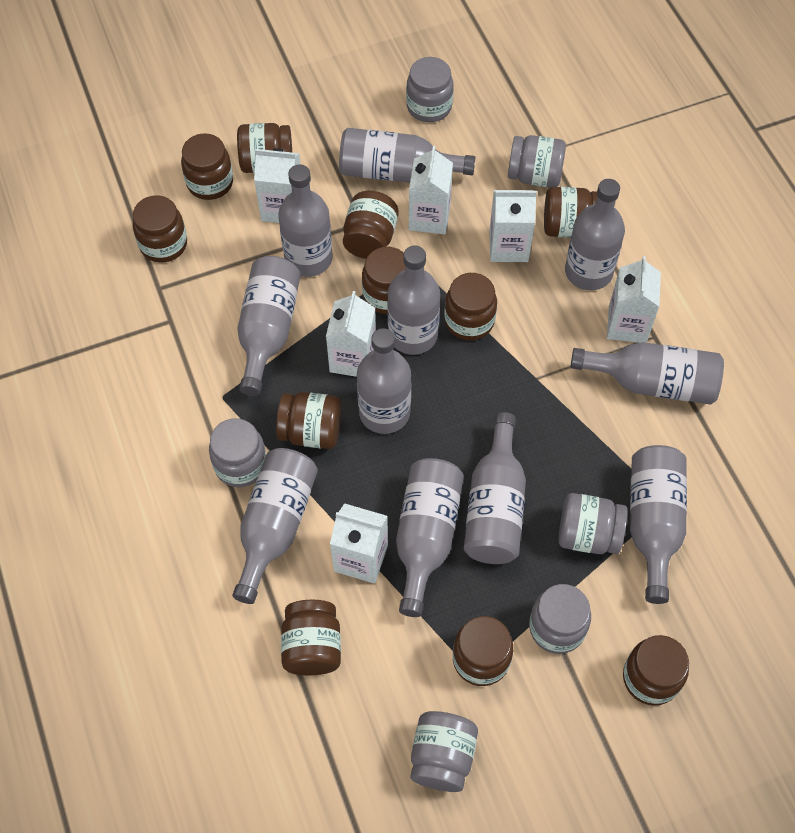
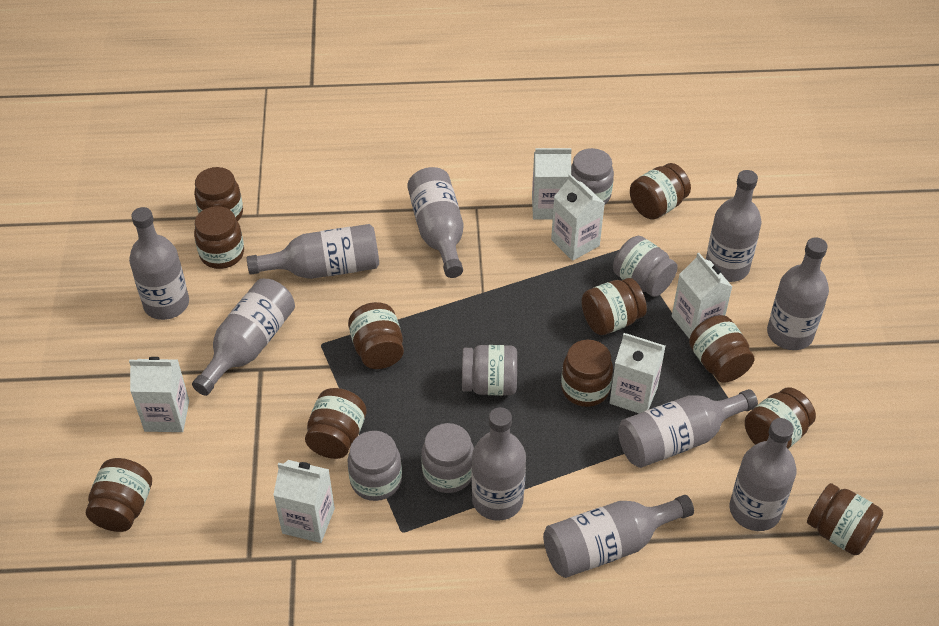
grey bottle: 11 -> 10
grey jar: 6 -> 5

